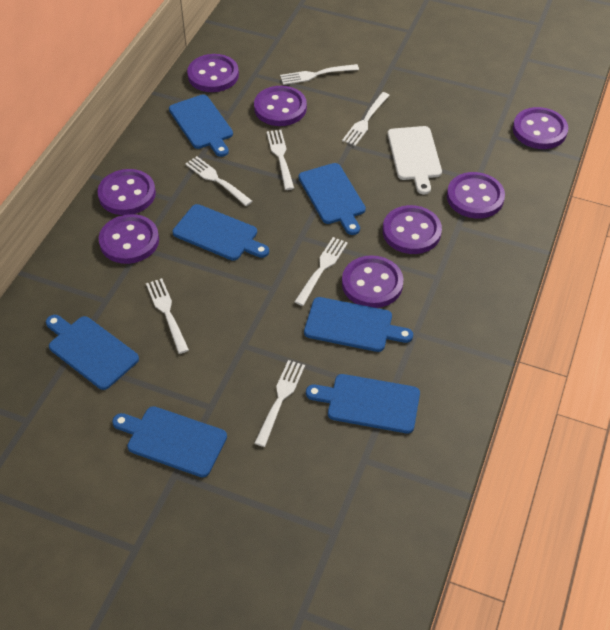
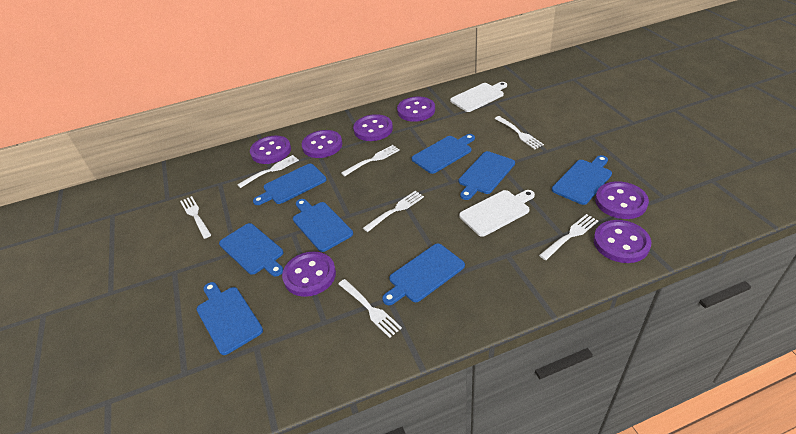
blue cutting board: 7 -> 8
purple button: 8 -> 7
white cutting board: 1 -> 2

